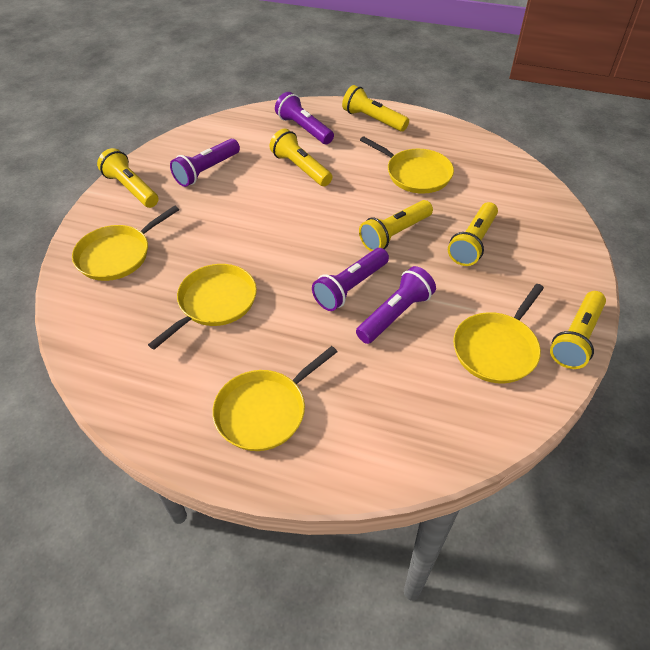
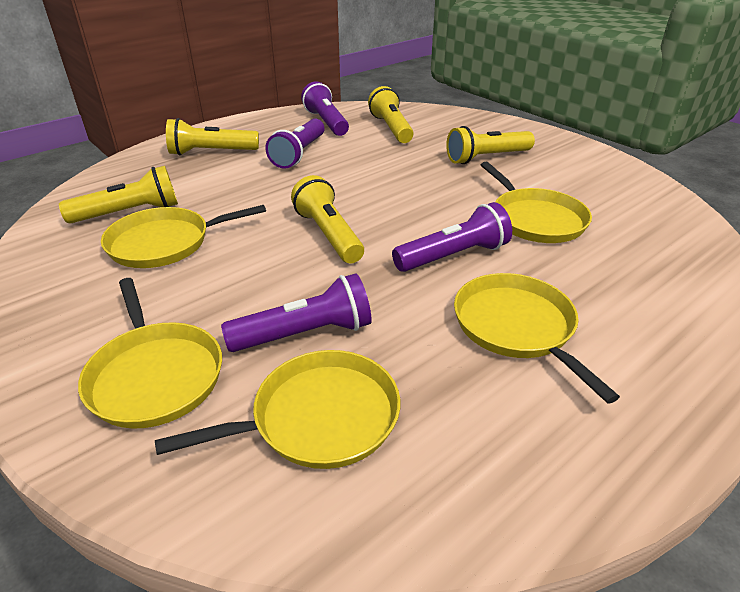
yellow flashlight: 6 -> 5

